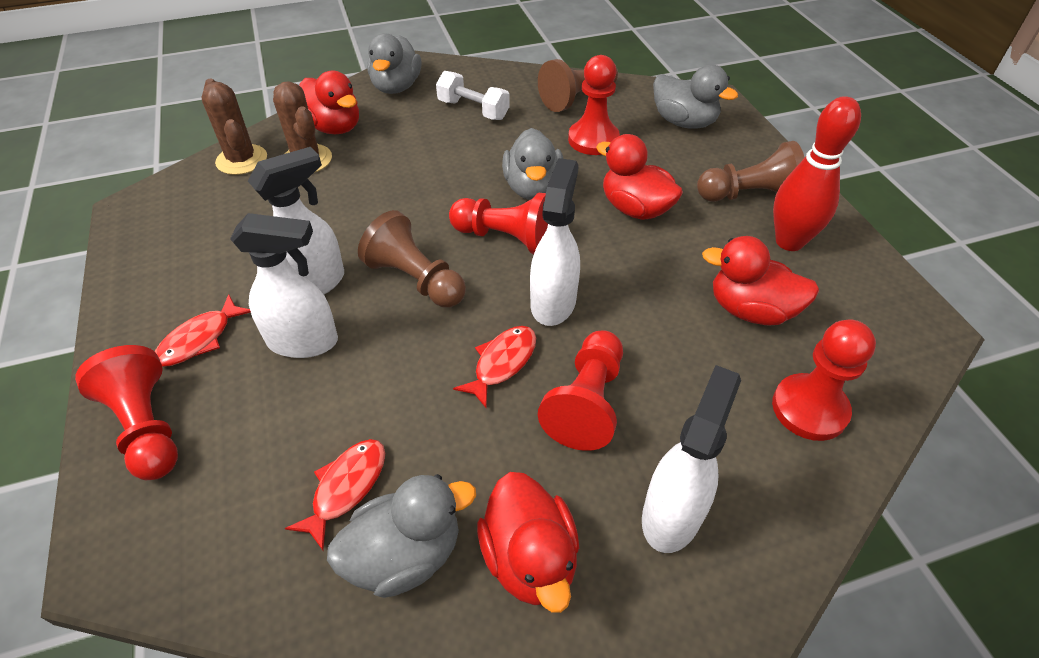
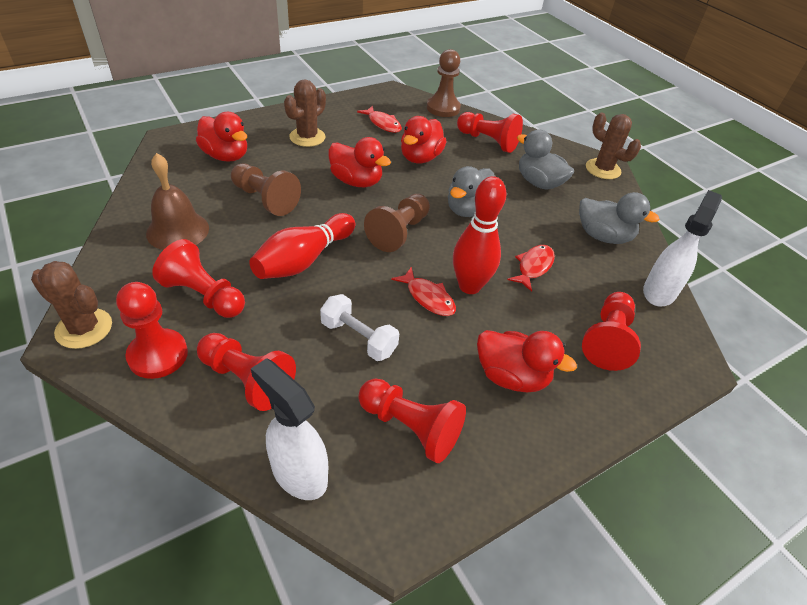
brown bell: 0 -> 1
brown cactus: 2 -> 3
grey duck: 4 -> 3
red bowling pin: 1 -> 2
red pawn: 5 -> 6
white spray bottle: 4 -> 2

